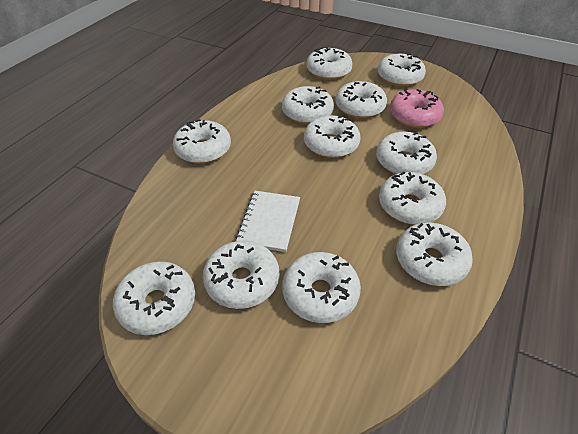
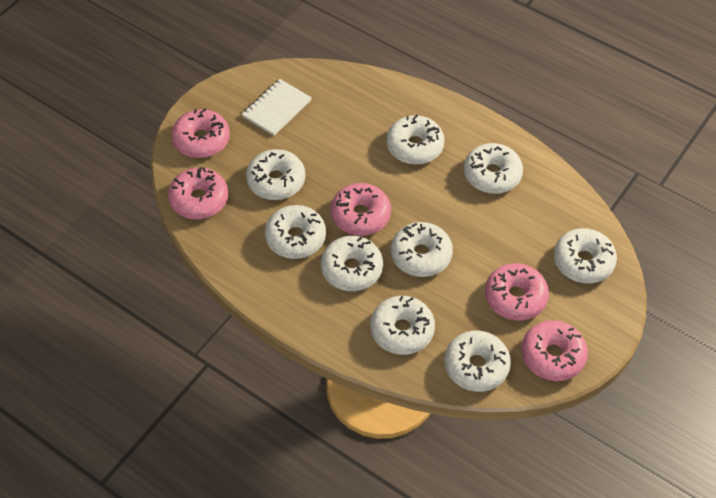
pink donut: 1 -> 5
white donut: 12 -> 9

